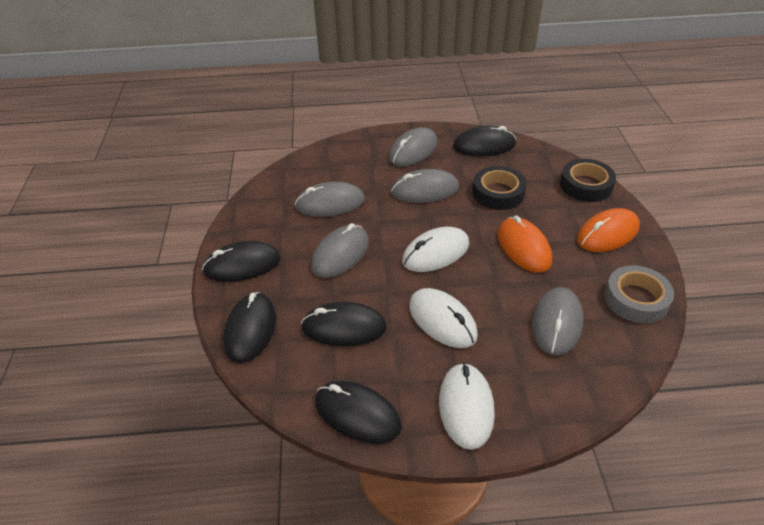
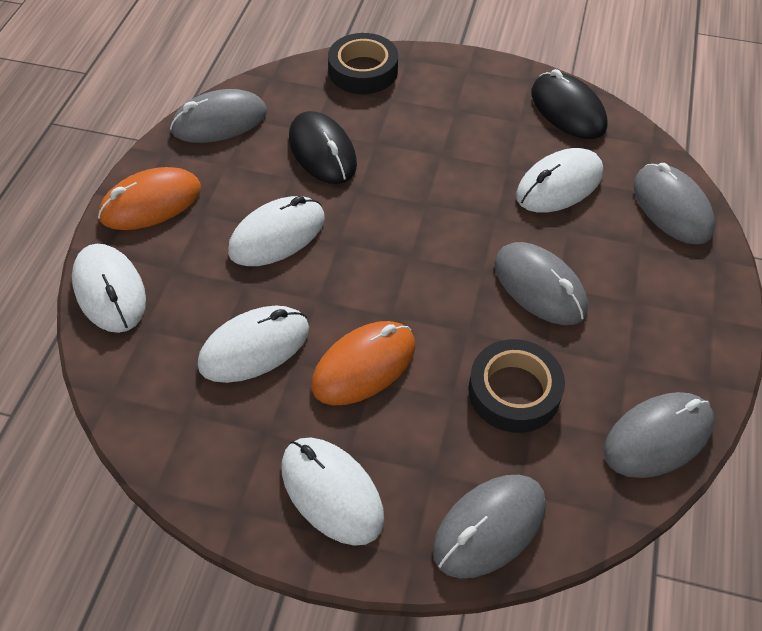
black mouse: 5 -> 2
grey tape: 1 -> 0
white mouse: 3 -> 5

